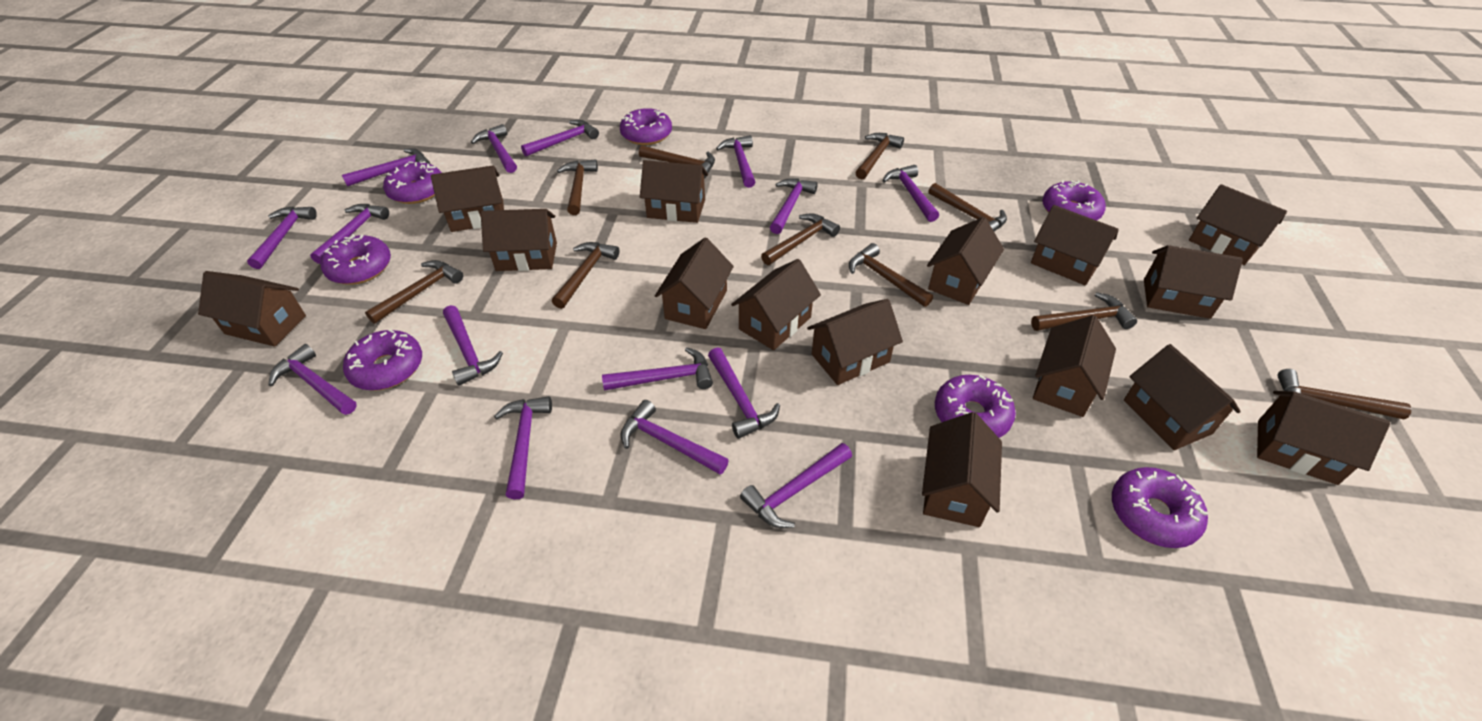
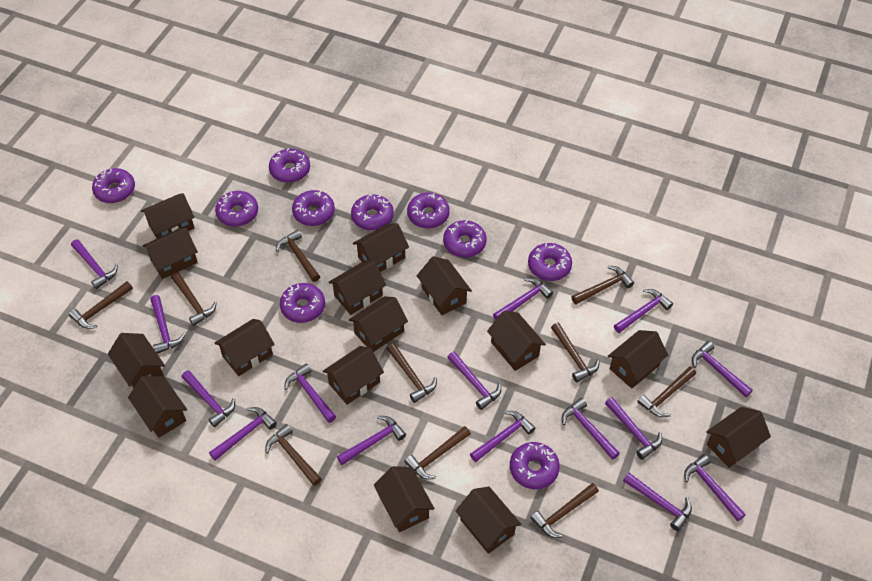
purple donut: 7 -> 10

